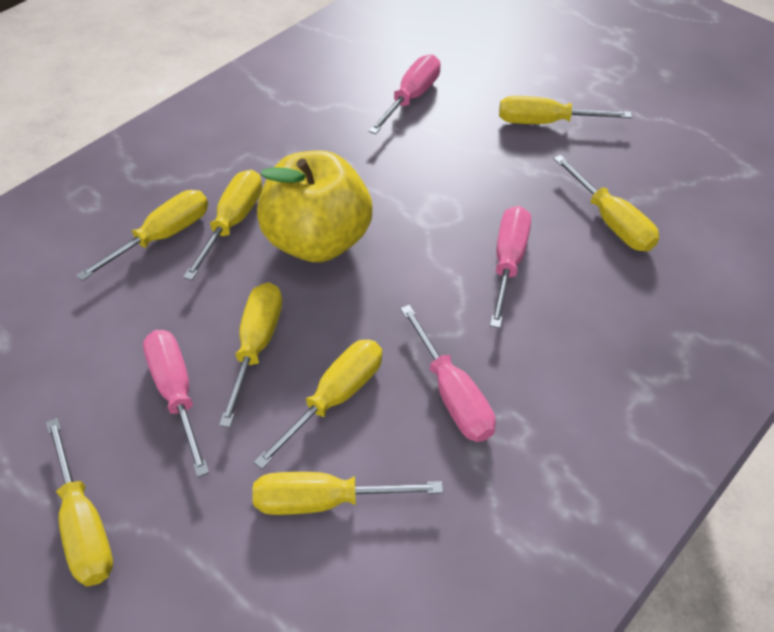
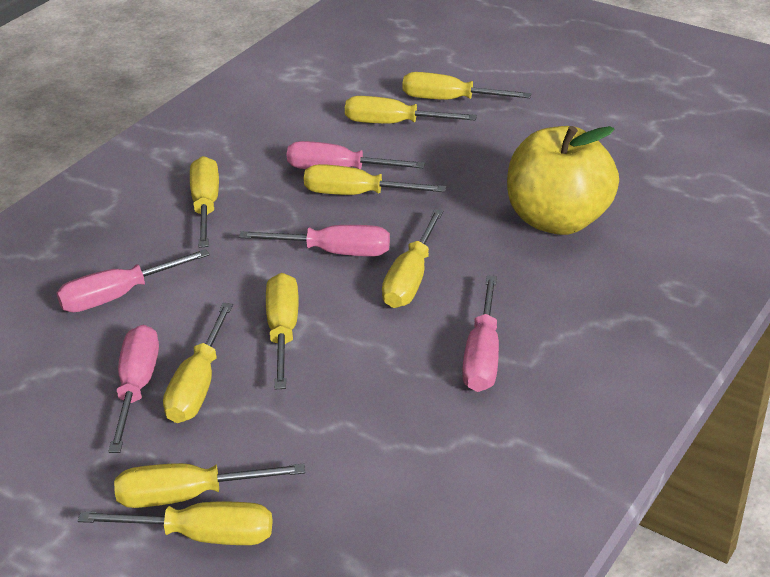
pink screwdriver: 4 -> 5
yellow screwdriver: 8 -> 9

